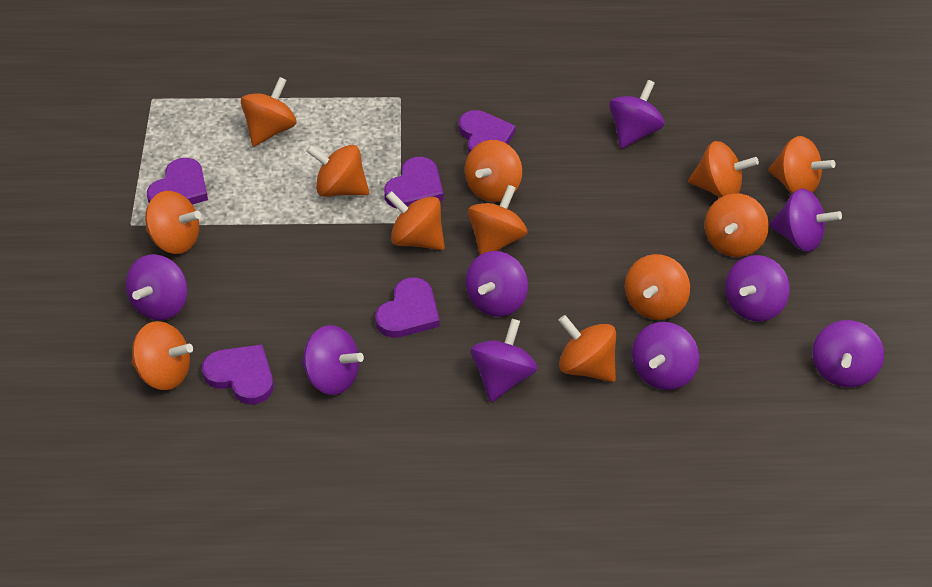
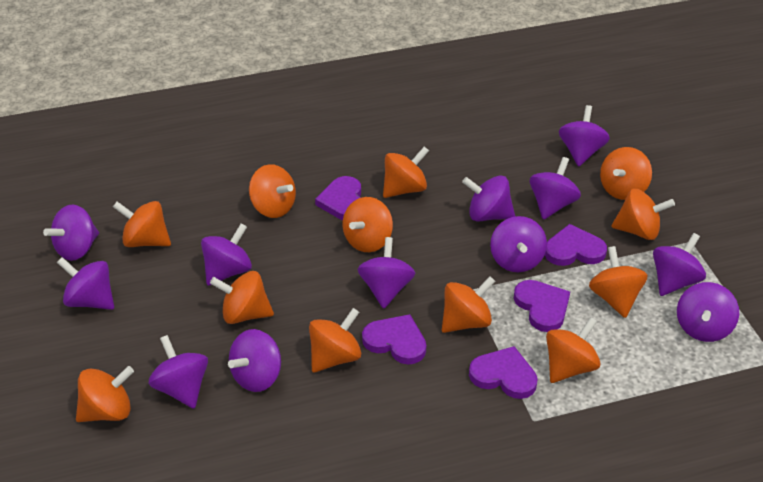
purple spinning top: 9 -> 12

